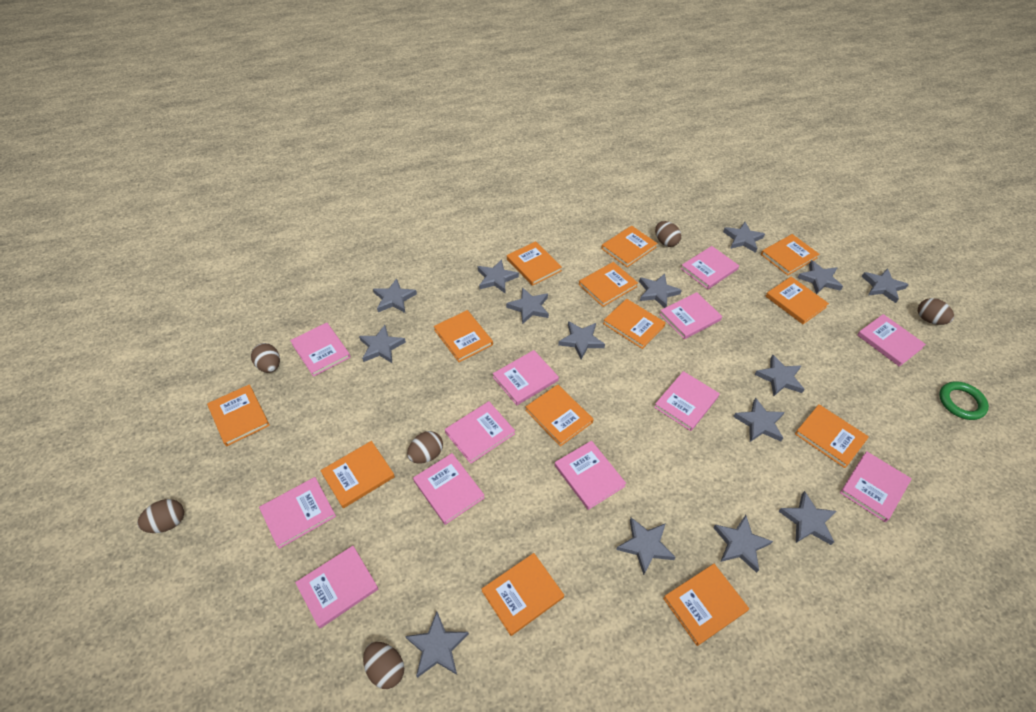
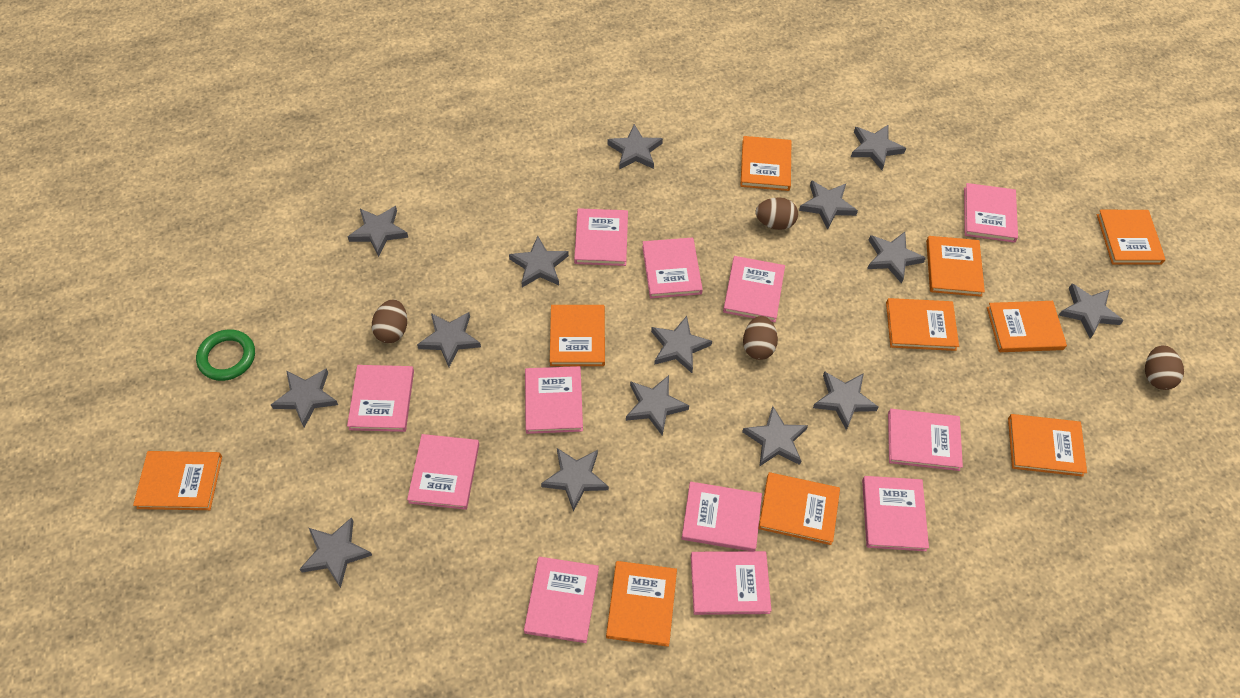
brown egg: 6 -> 4
orange book: 13 -> 10

